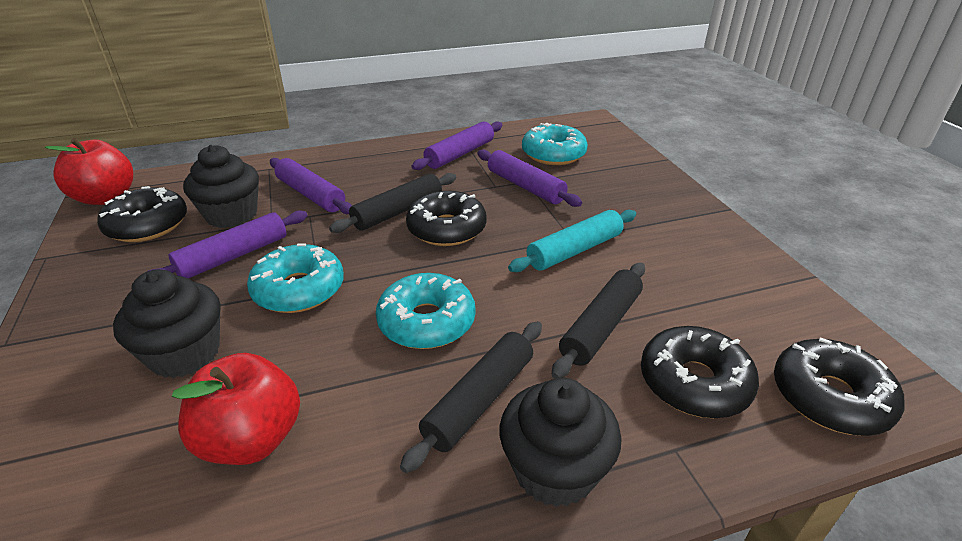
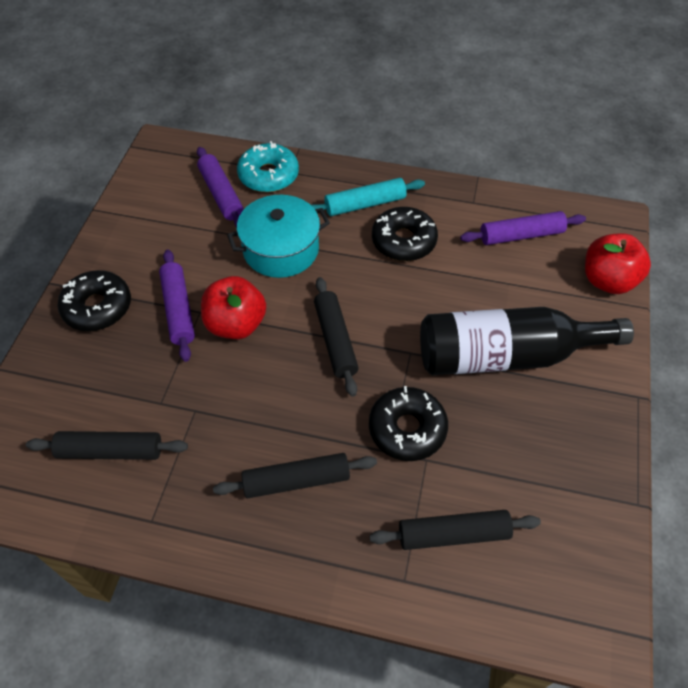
black bottle: 0 -> 1
black cupcake: 3 -> 0
black donut: 4 -> 3
black rolling pin: 3 -> 4
purple rolling pin: 4 -> 3
turquoise donut: 3 -> 1
turquoise pot: 0 -> 1

